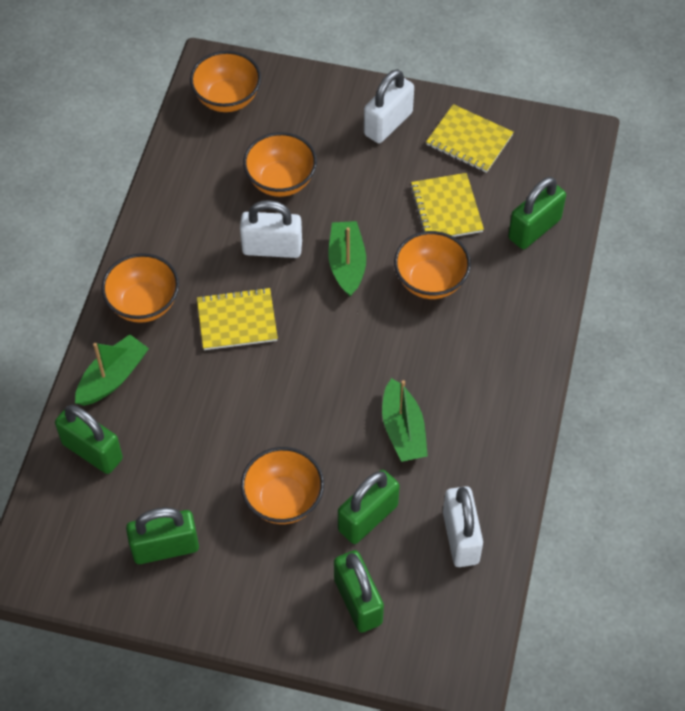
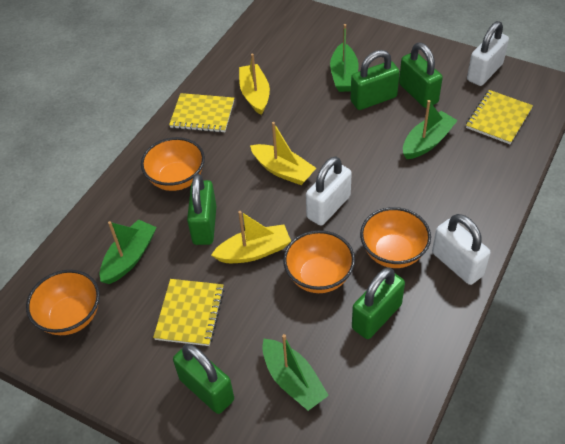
green boat: 3 -> 4
orange bowl: 5 -> 4
yellow boat: 0 -> 3

